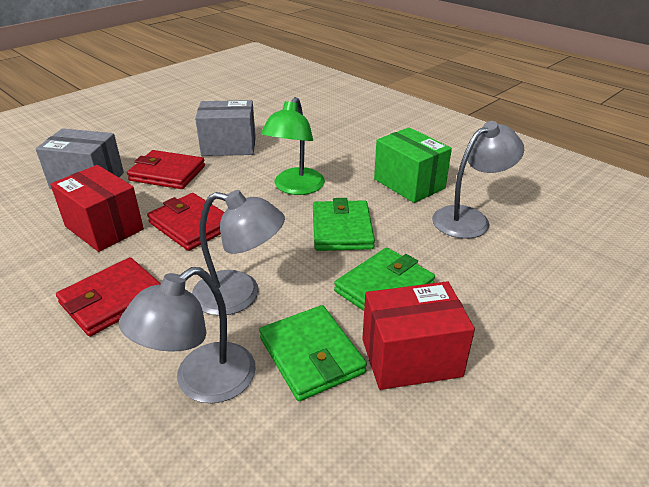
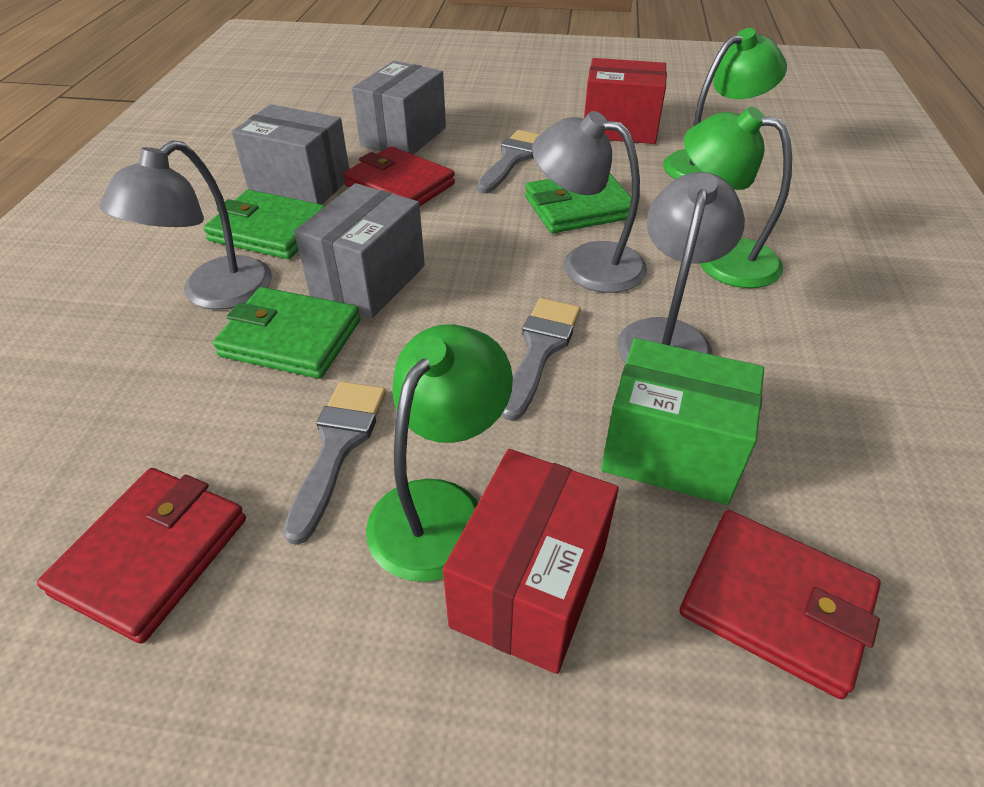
green lamp: 1 -> 3
grey box: 2 -> 3
grey brush: 0 -> 3

